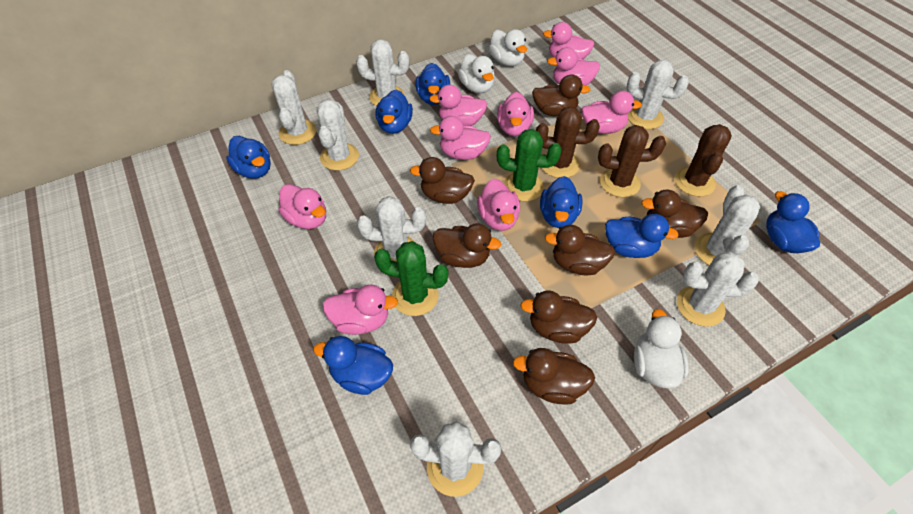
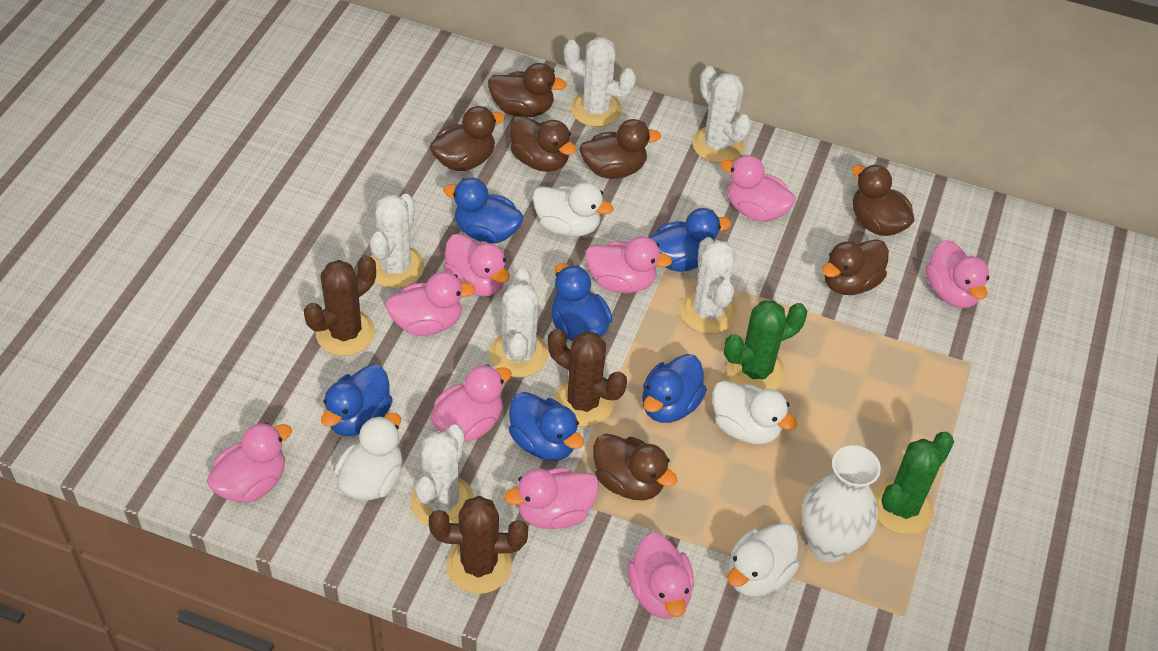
blue duck: 7 -> 6
white cactus: 8 -> 6
white duck: 3 -> 4
white vase: 0 -> 1

